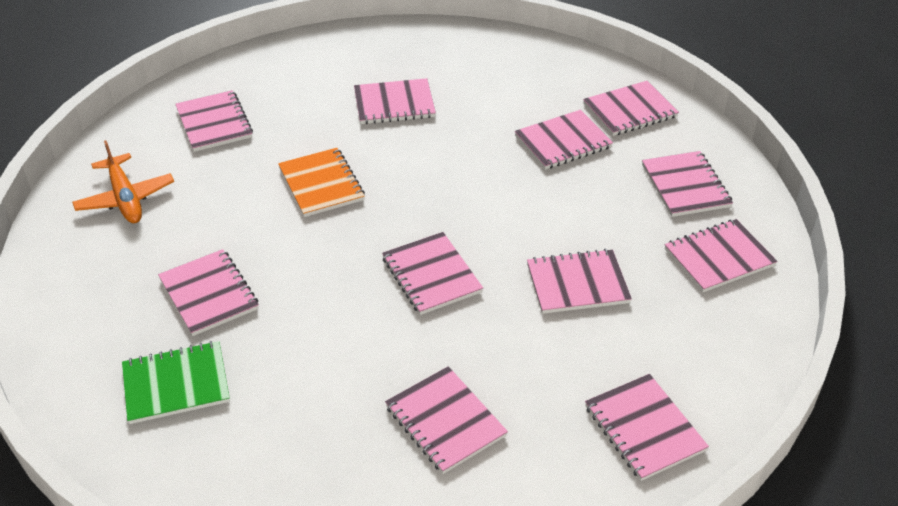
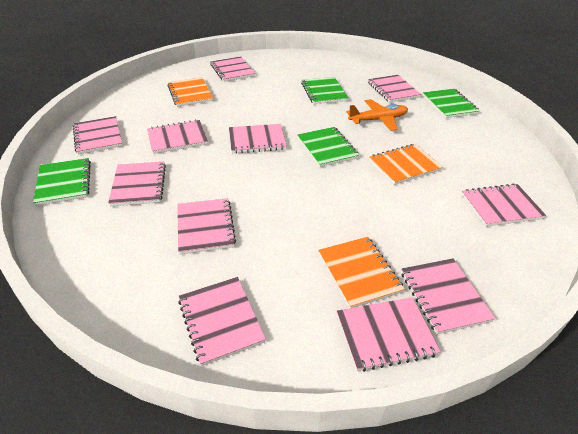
green notebook: 1 -> 4
orange notebook: 1 -> 3

